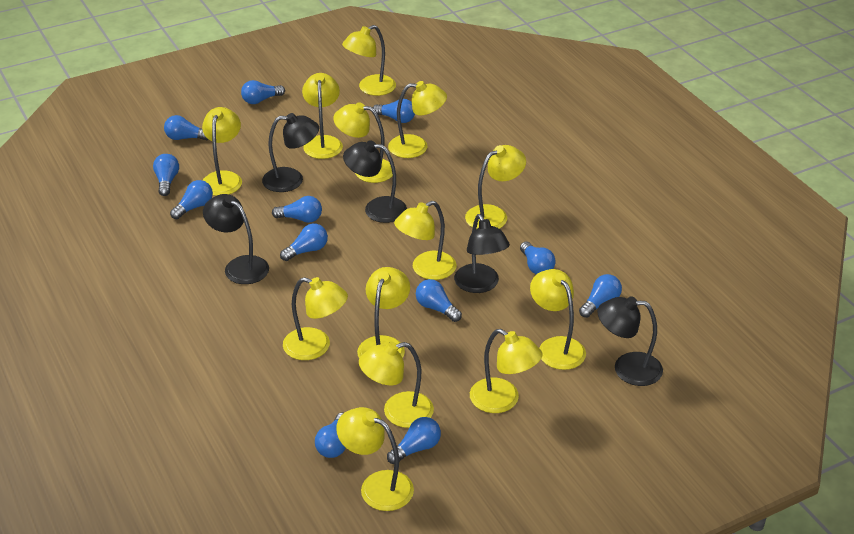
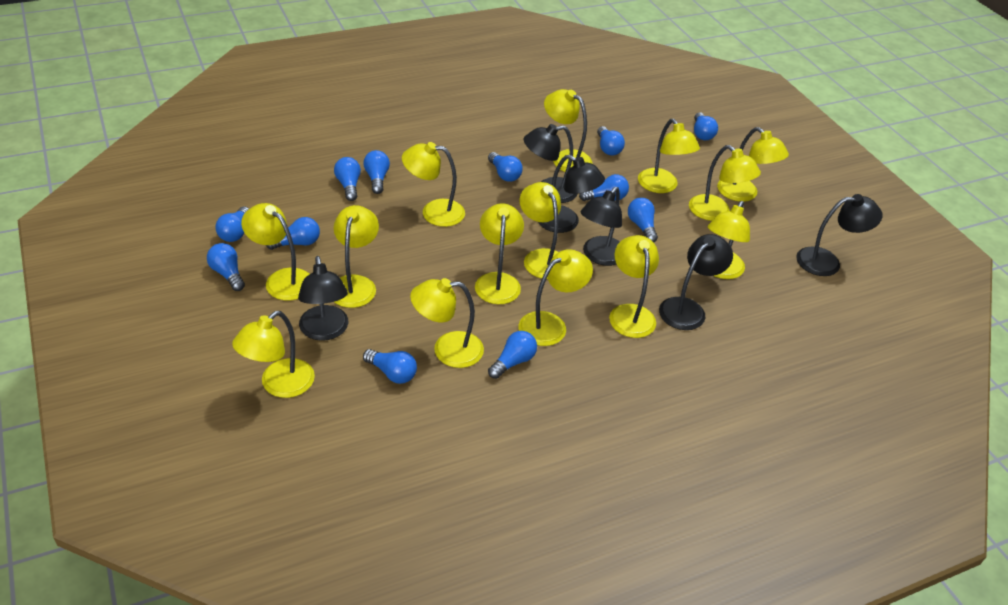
black lamp: 5 -> 6
yellow lamp: 13 -> 14

